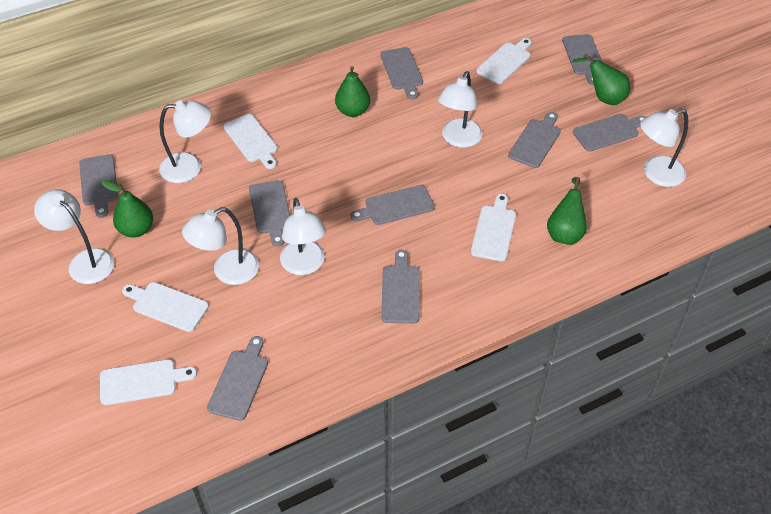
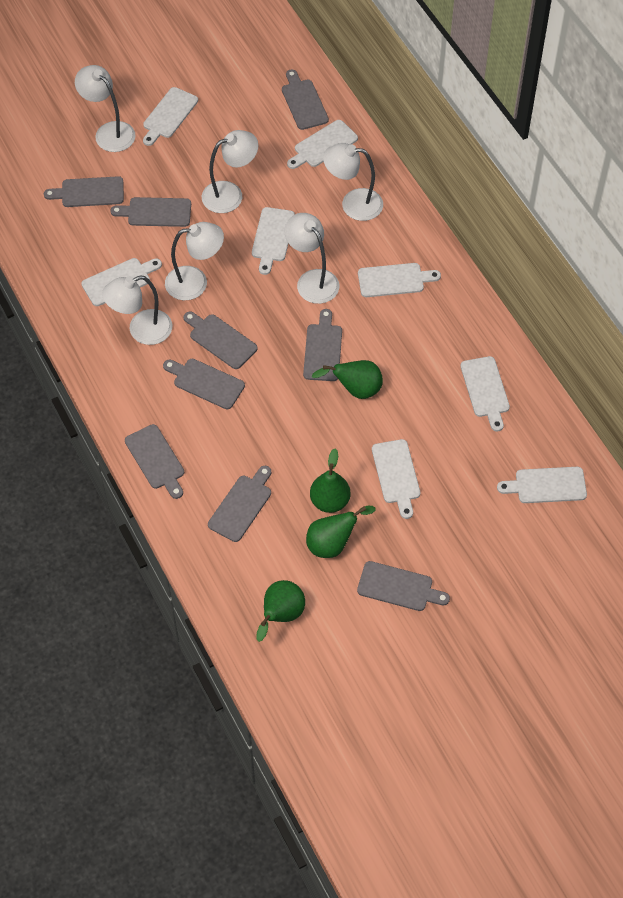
white cutting board: 5 -> 8

